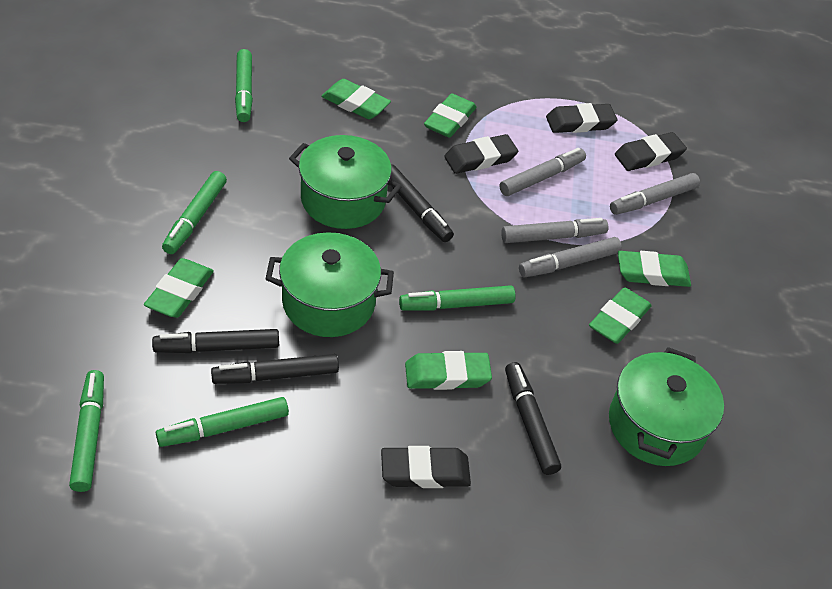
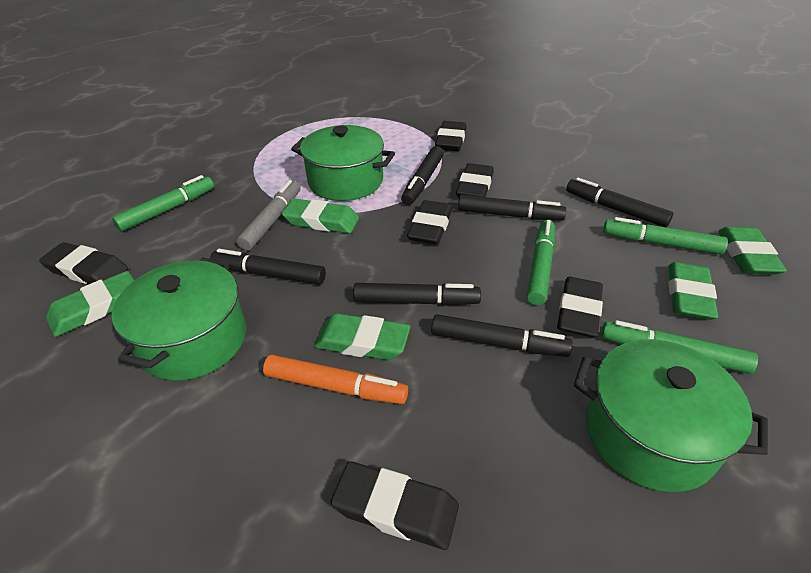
black eraser: 4 -> 6
black marker: 4 -> 6
green eraser: 6 -> 5
green marker: 5 -> 4
grey marker: 4 -> 1
orange marker: 0 -> 1

